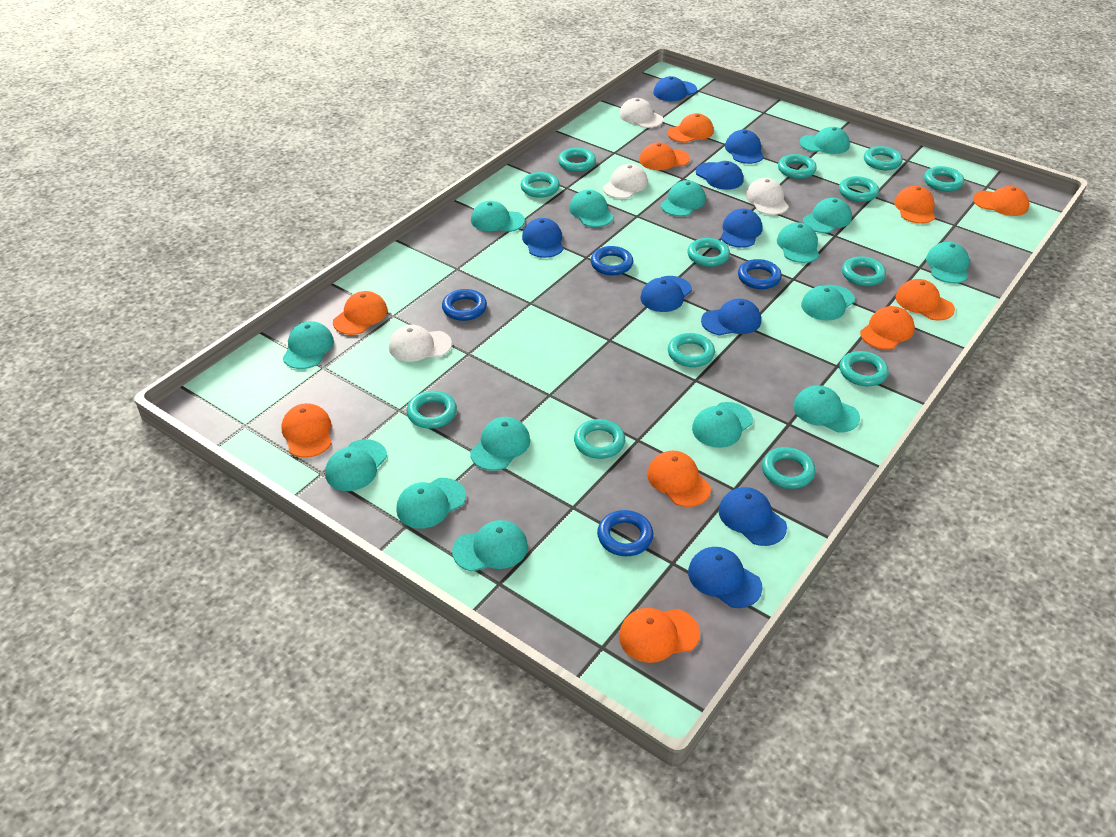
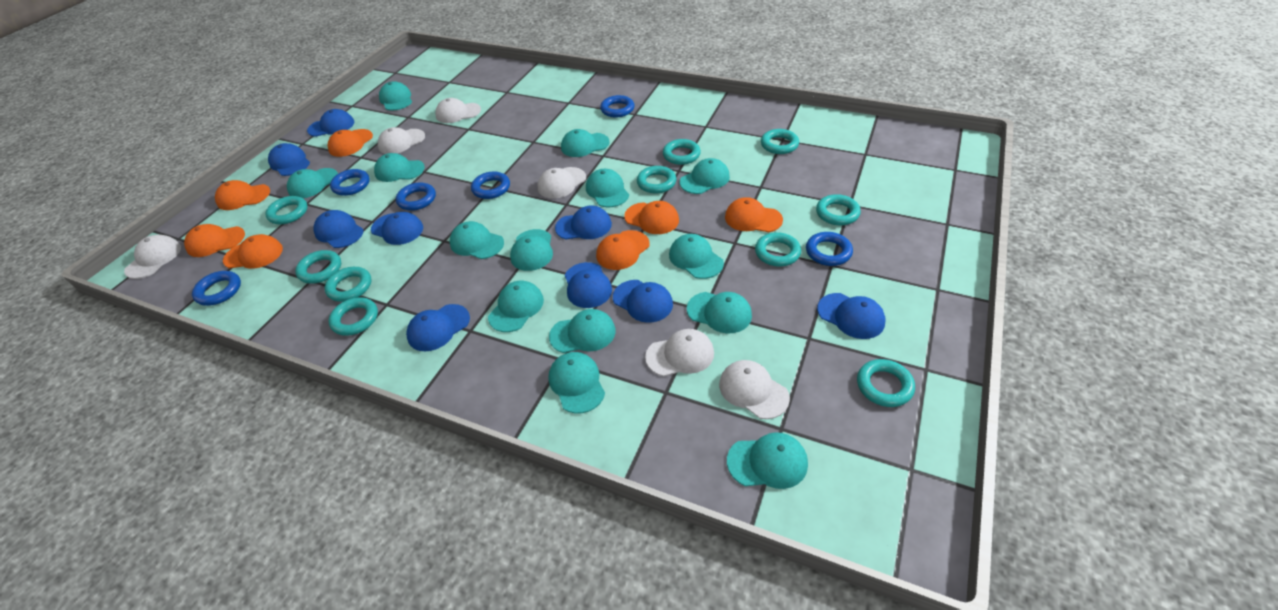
blue ring: 4 -> 6
orange cap: 10 -> 7
turquoise cap: 15 -> 14
turquoise ring: 13 -> 10
white cap: 4 -> 6

